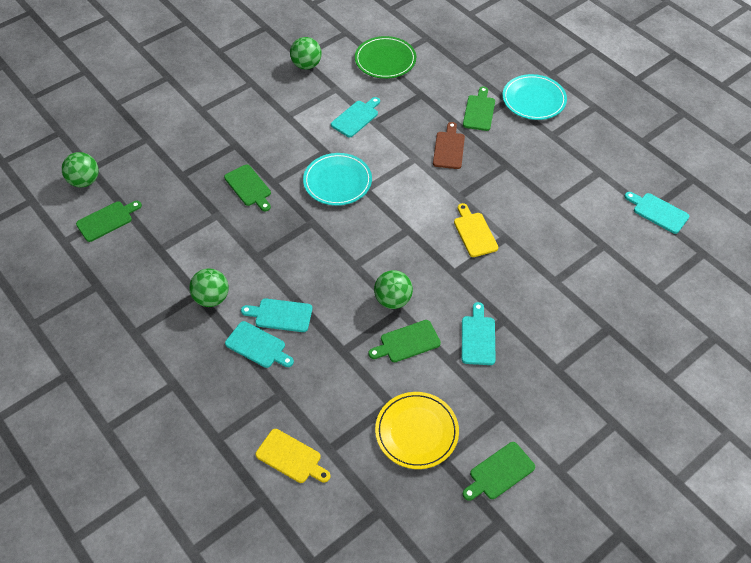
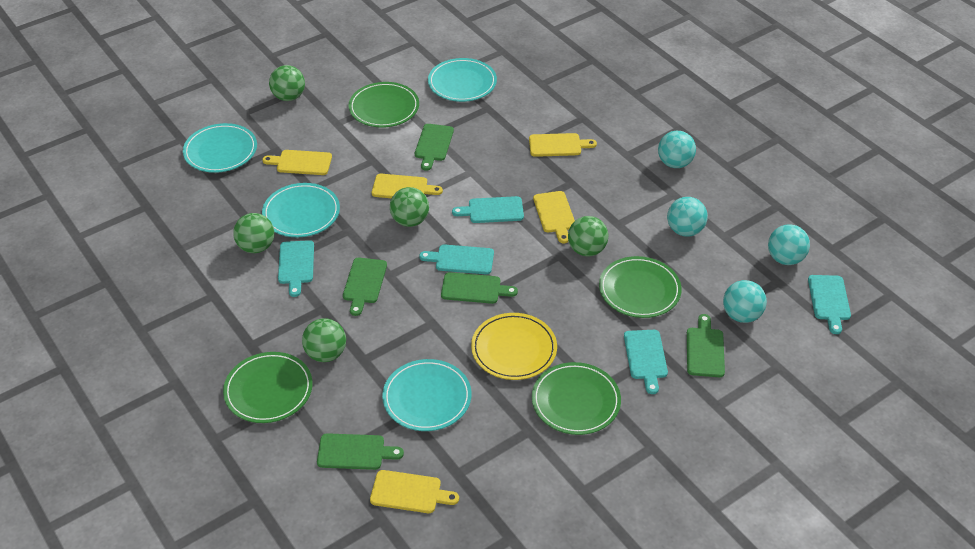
brown cutting board: 1 -> 0
green ball: 4 -> 5
green plate: 1 -> 4
turquoise ball: 0 -> 4
turquoise plate: 2 -> 4
yellow cutting board: 2 -> 5

